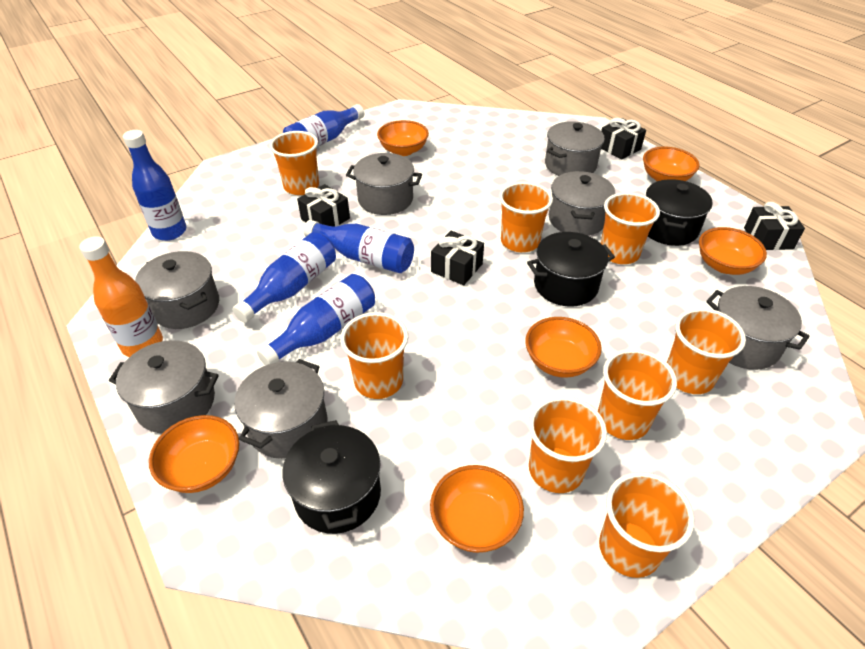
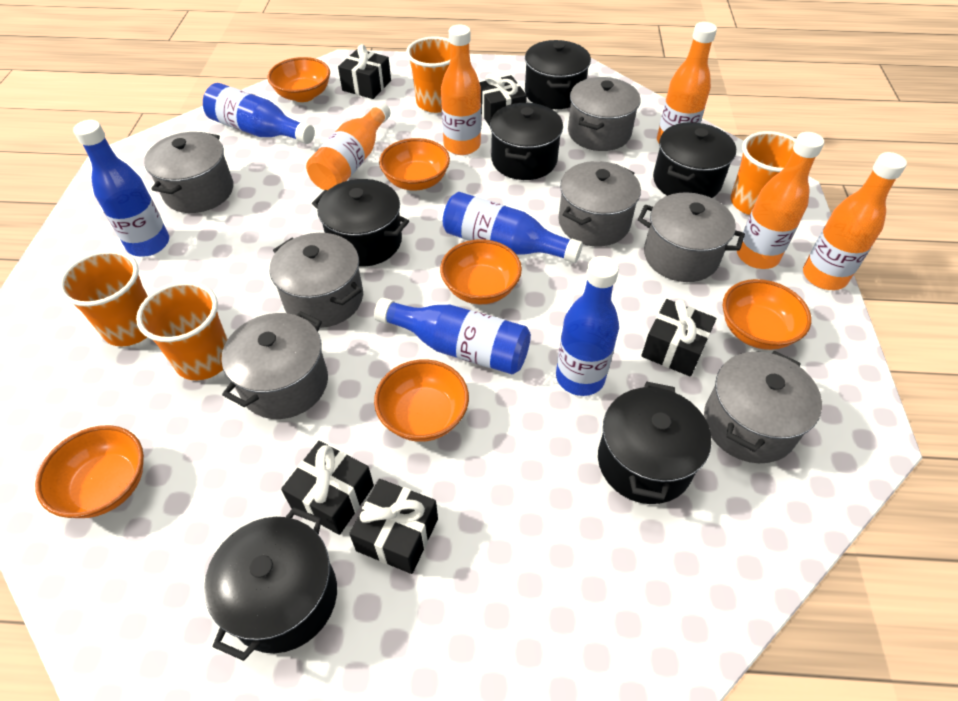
black gift: 4 -> 5
black pot: 3 -> 6
orange bottle: 1 -> 5
orange cup: 8 -> 4

